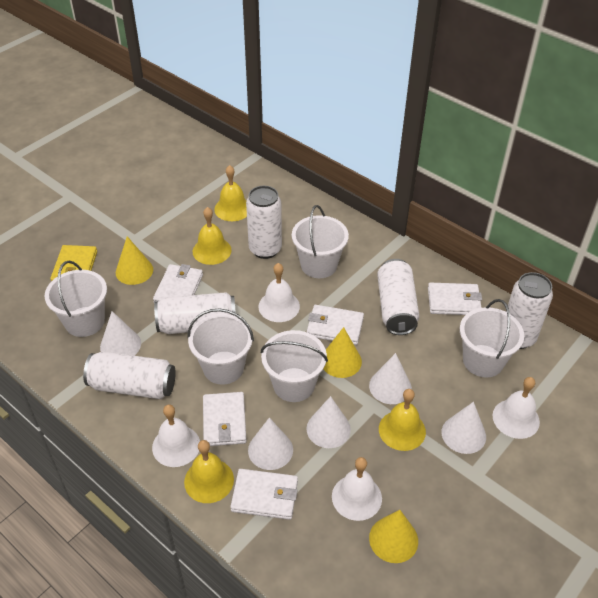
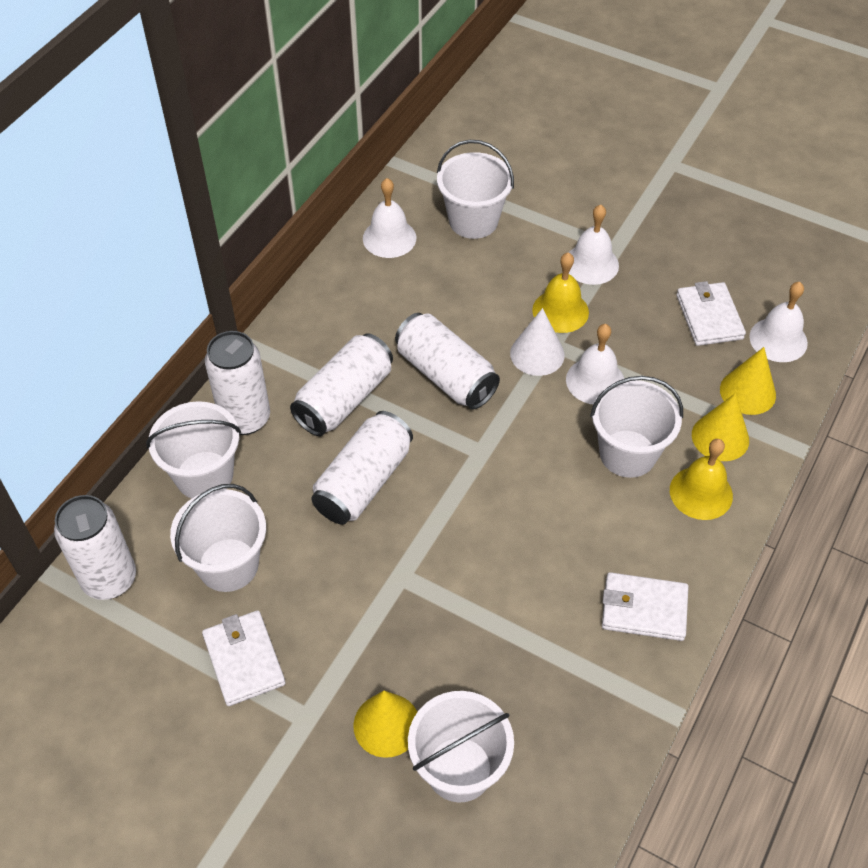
white cone: 5 -> 1
white wallet: 5 -> 3
yellow bell: 4 -> 2
yellow wallet: 1 -> 0

